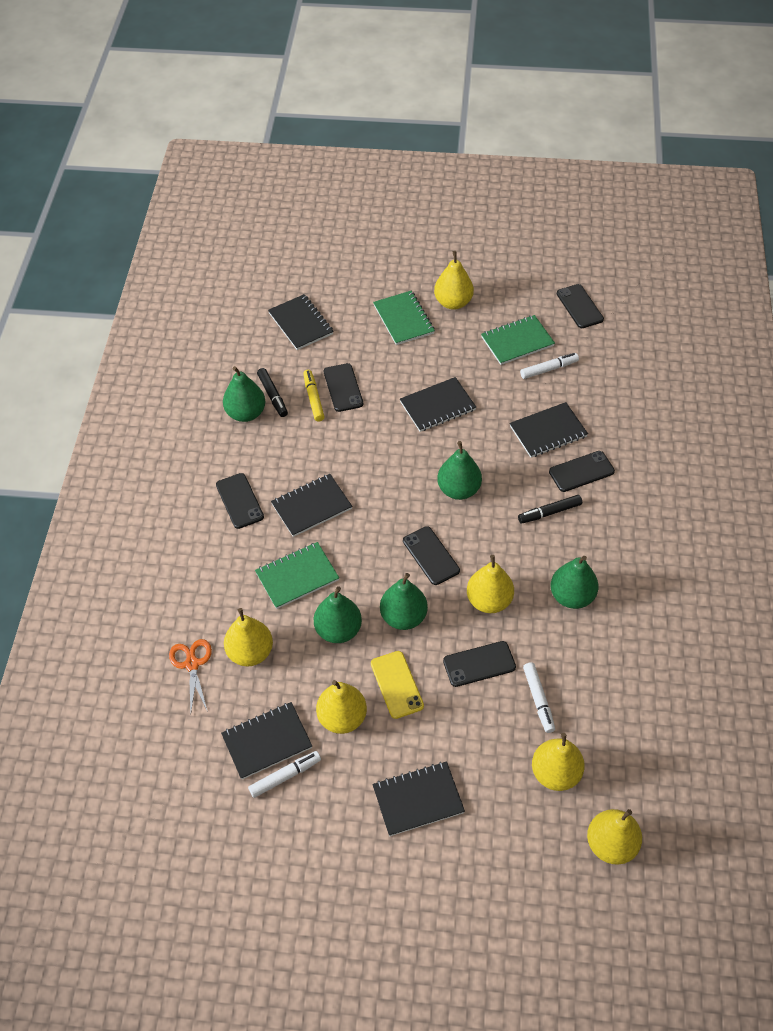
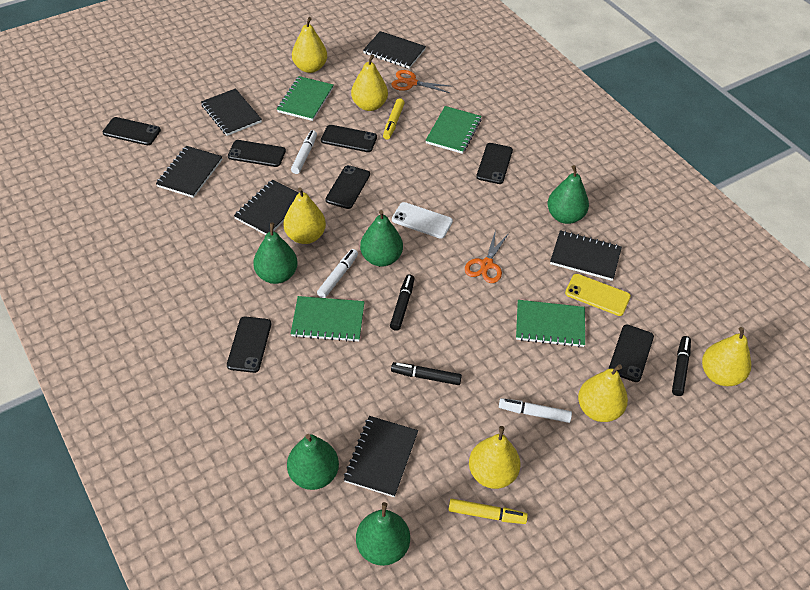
black marker: 2 -> 3
black phone: 6 -> 7
green notebook: 3 -> 4
orange scissors: 1 -> 2
white phone: 0 -> 1
yellow marker: 1 -> 2

